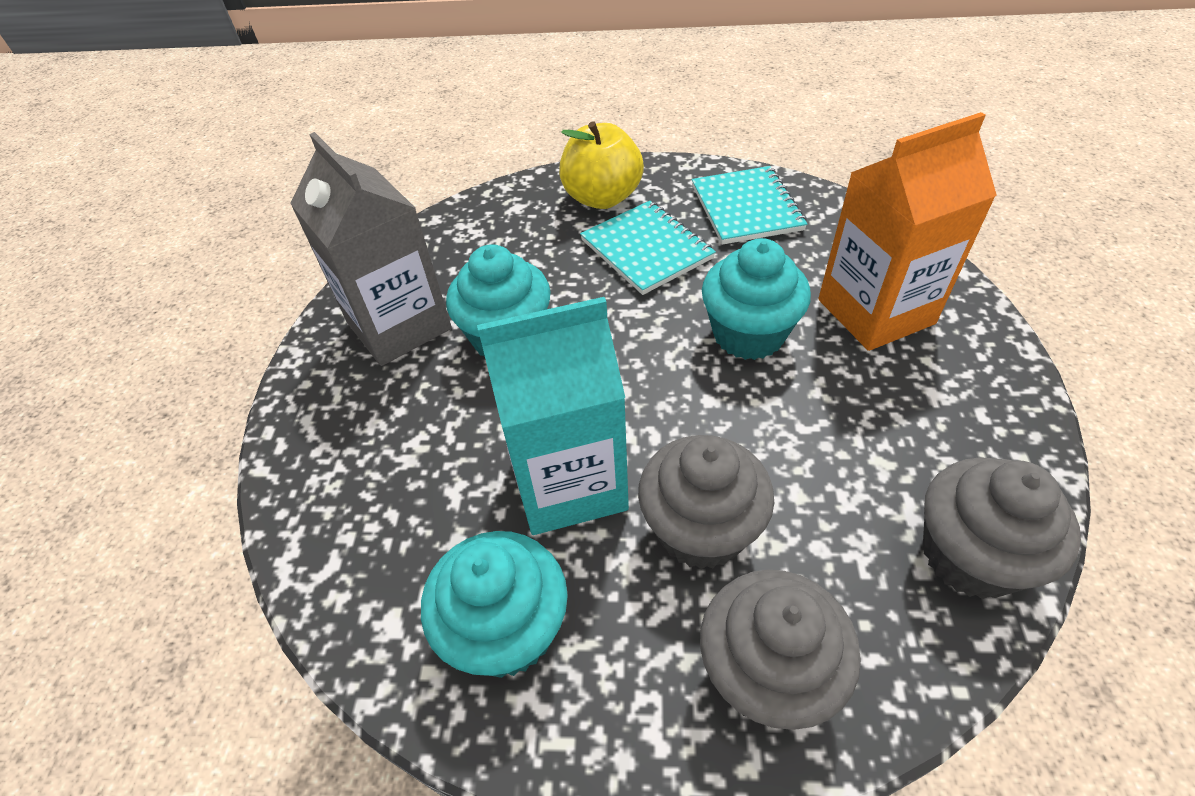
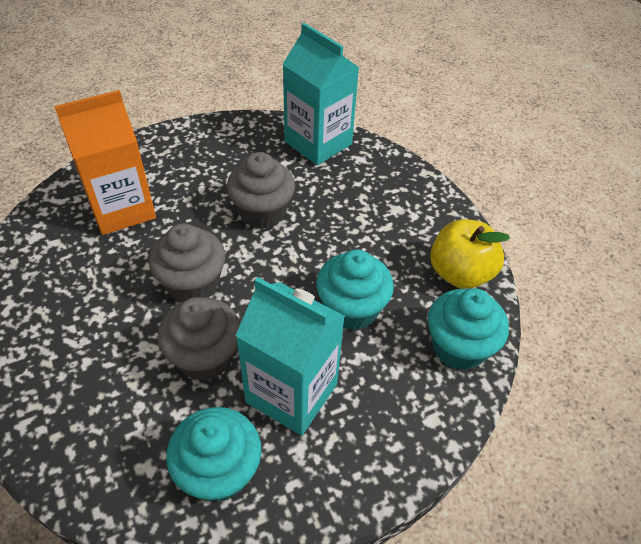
grey carton: 1 -> 0
turquoise carton: 1 -> 2
turquoise notebook: 2 -> 0

